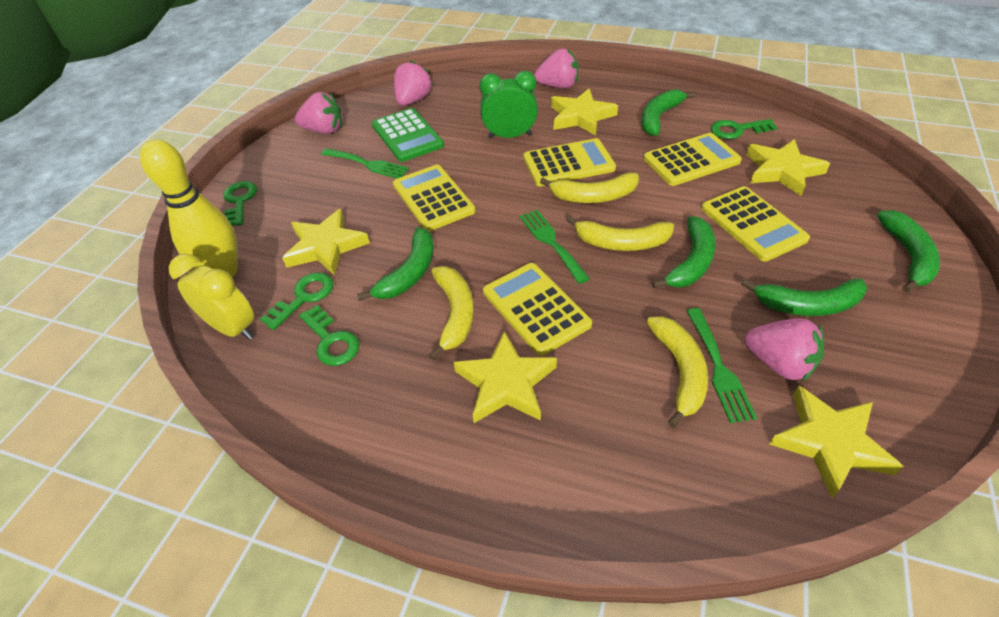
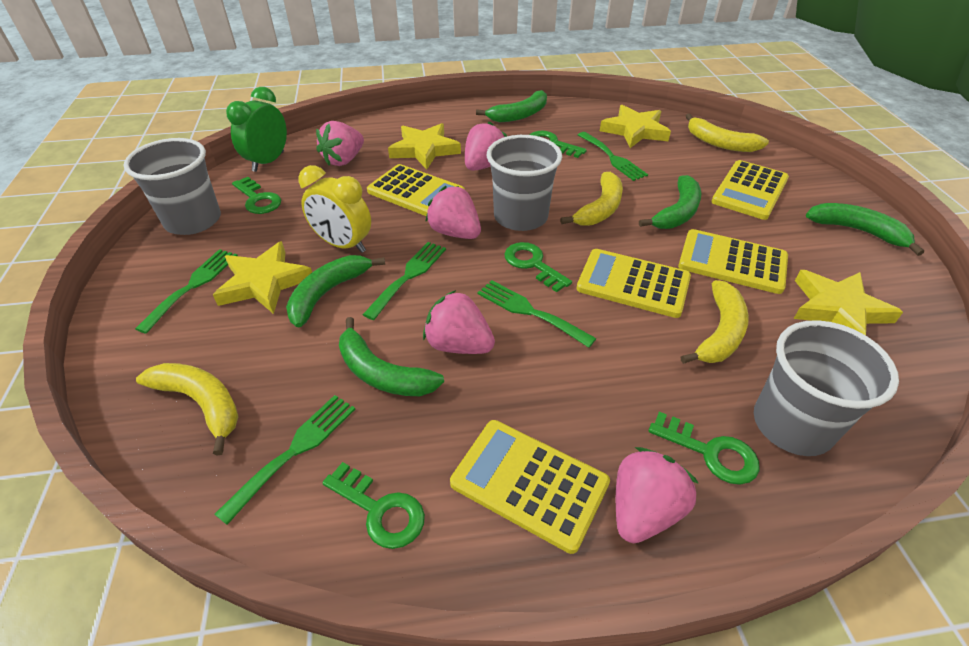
green calculator: 1 -> 0
green fork: 3 -> 5
green key: 4 -> 5
grey cup: 0 -> 3
pink strawberry: 4 -> 5
yellow bowling pin: 1 -> 0
yellow star: 5 -> 4

